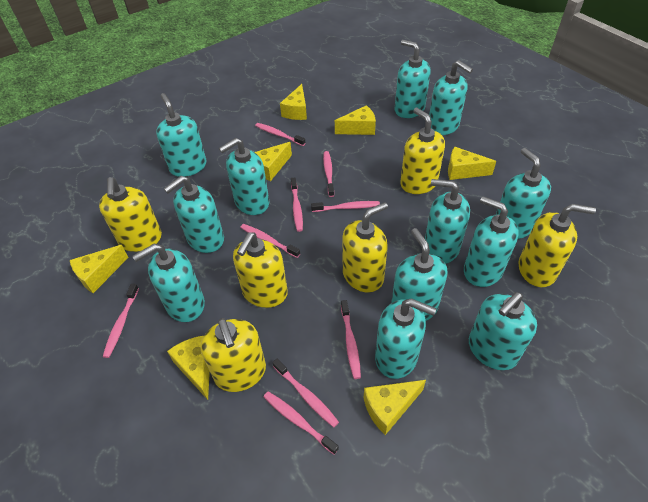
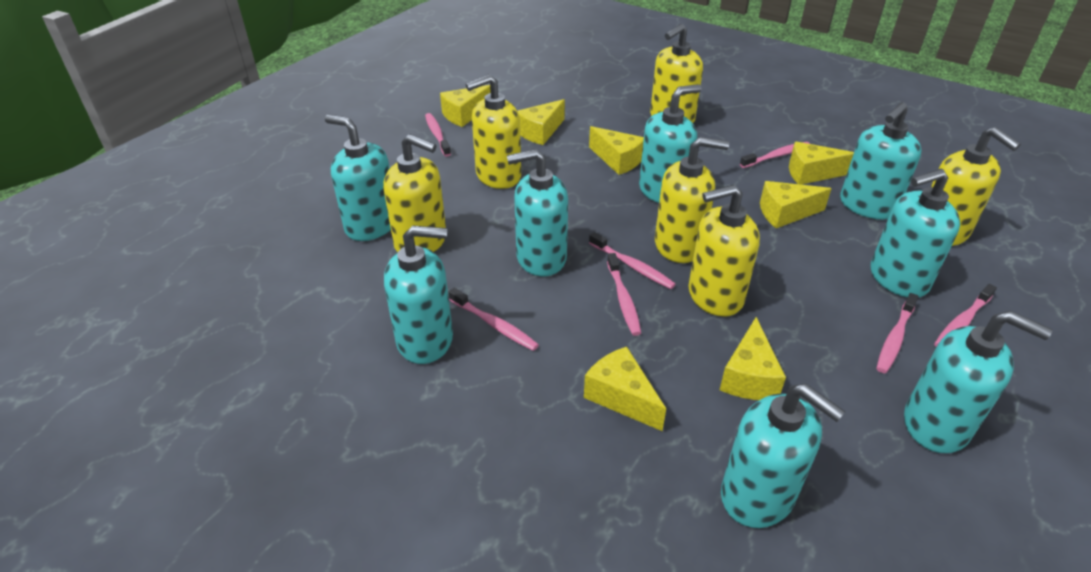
pink toothbrush: 9 -> 7
turquoise soap dispenser: 12 -> 8

